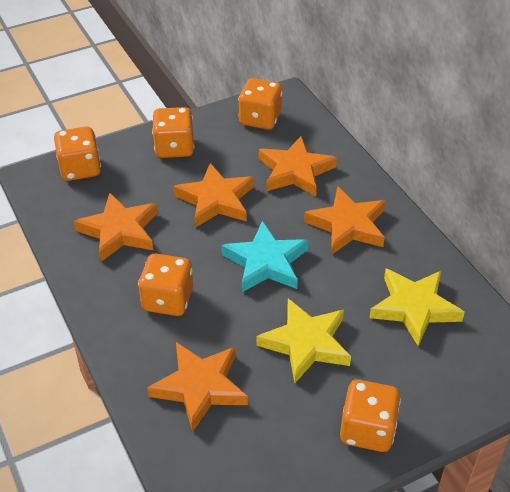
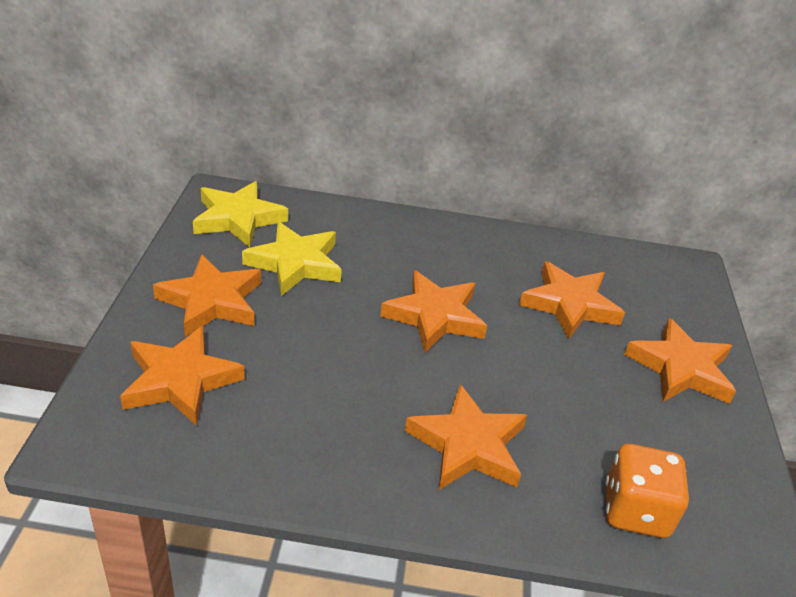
orange dice: 5 -> 1
orange star: 5 -> 6
turquoise star: 1 -> 0

